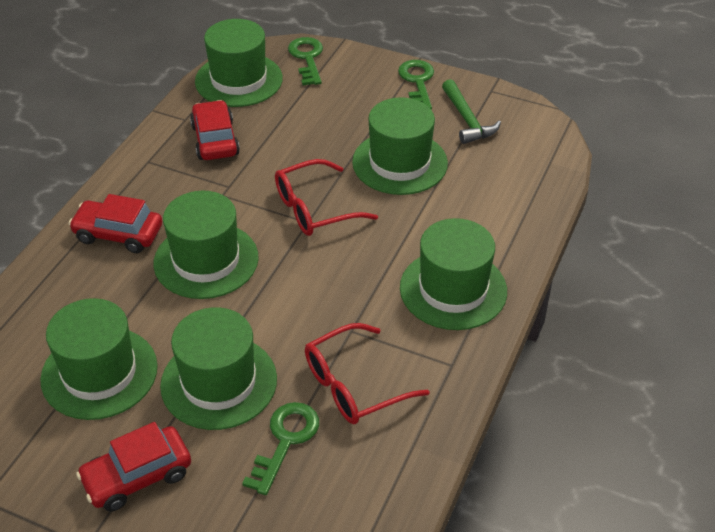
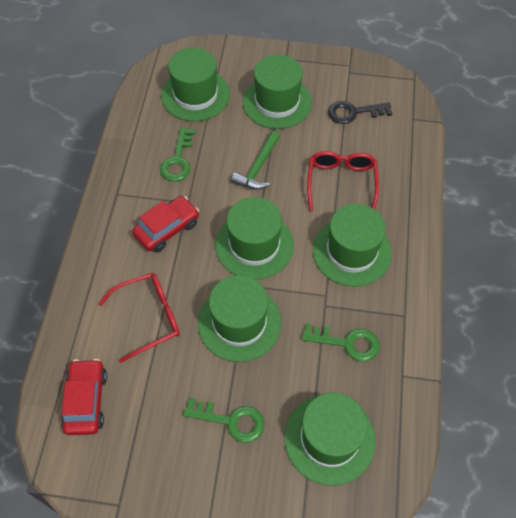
black key: 0 -> 1
red car: 3 -> 2

